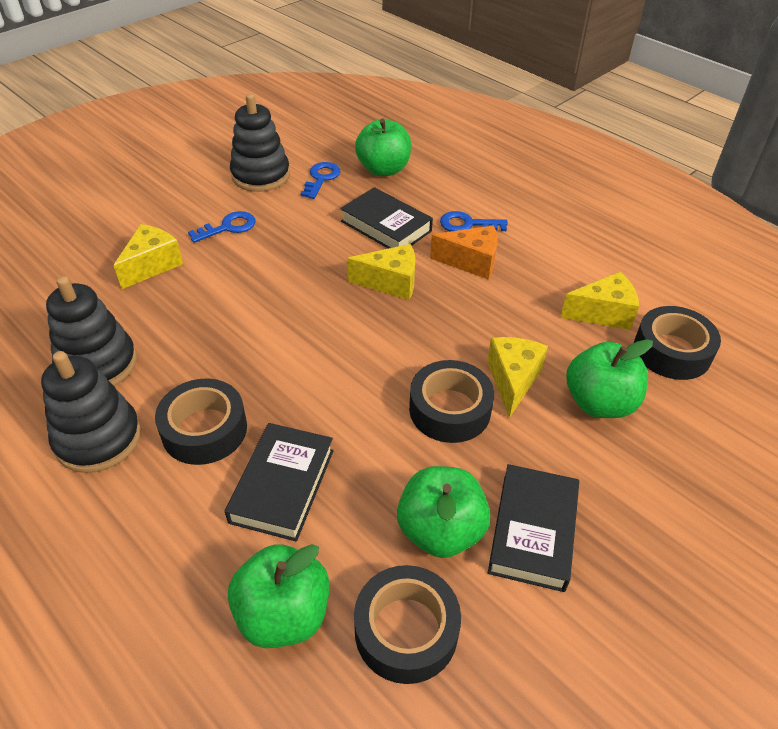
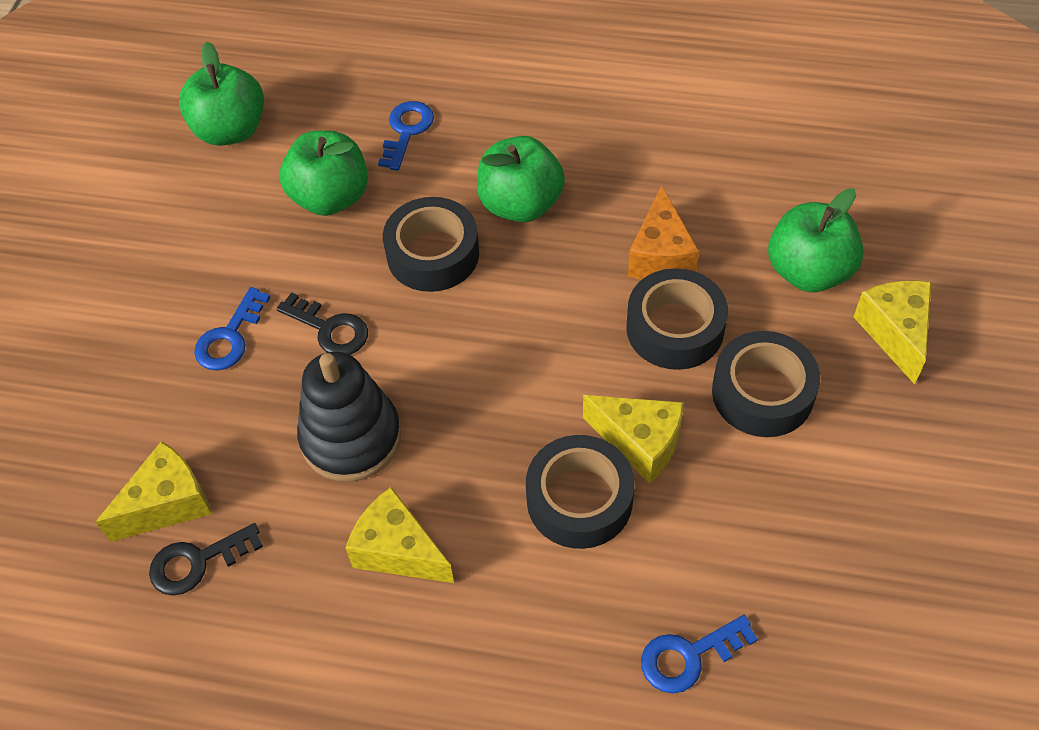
black book: 3 -> 0
black key: 0 -> 2
black stacking toy: 3 -> 1

